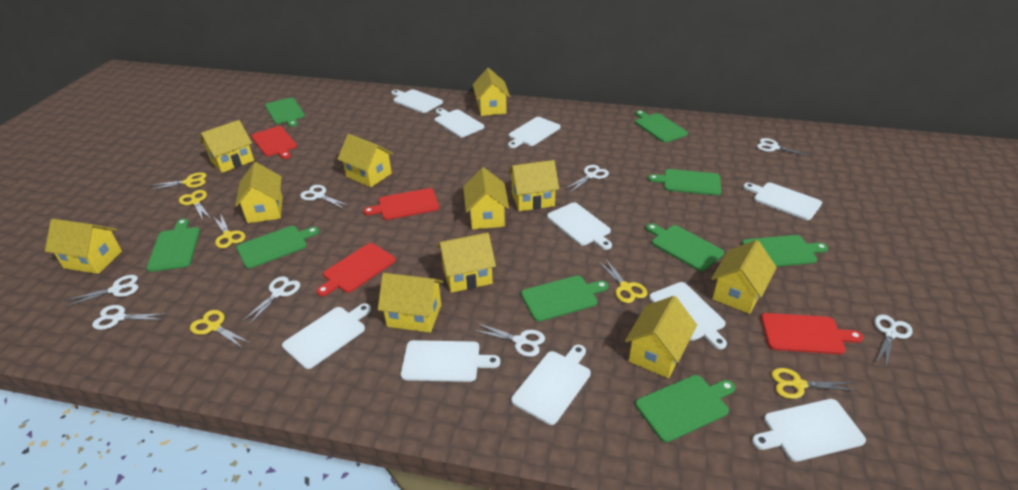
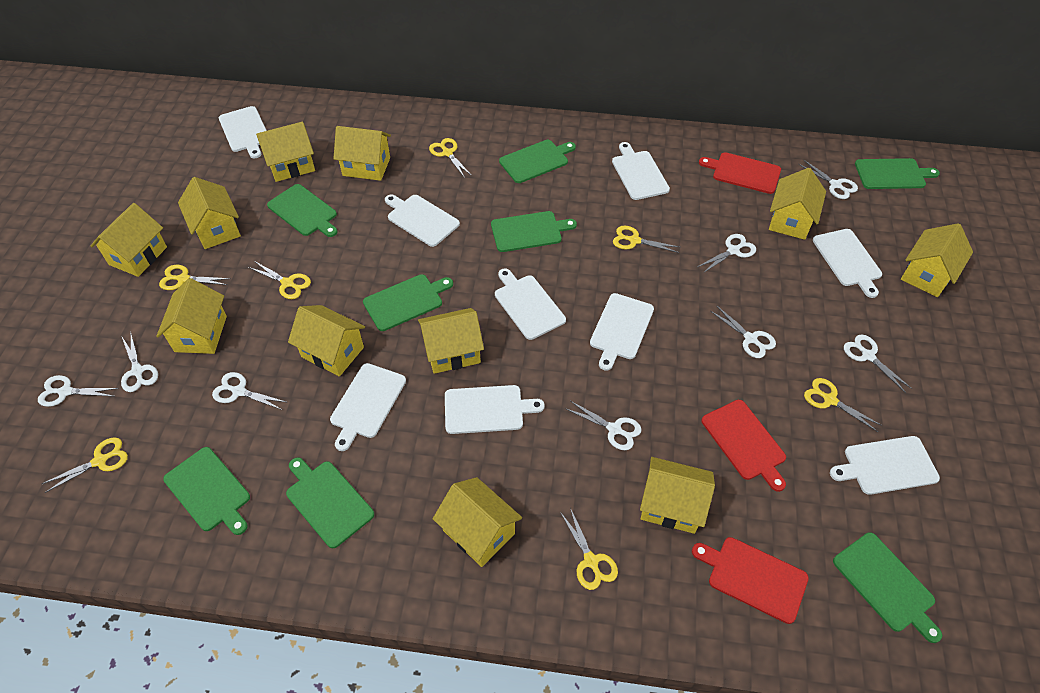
green cutting board: 9 -> 8
red cutting board: 4 -> 3
white cutting board: 10 -> 9
yellow scissors: 6 -> 7

